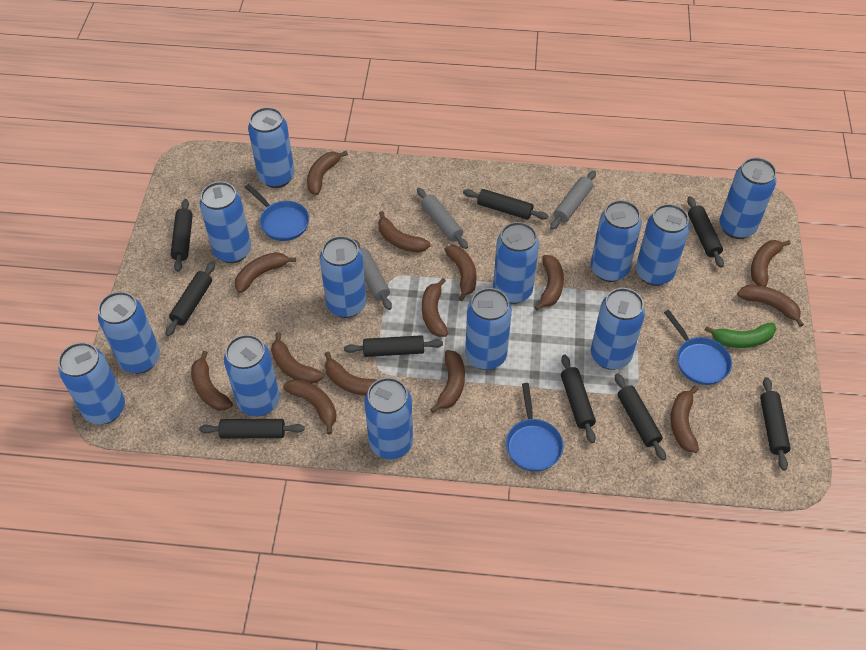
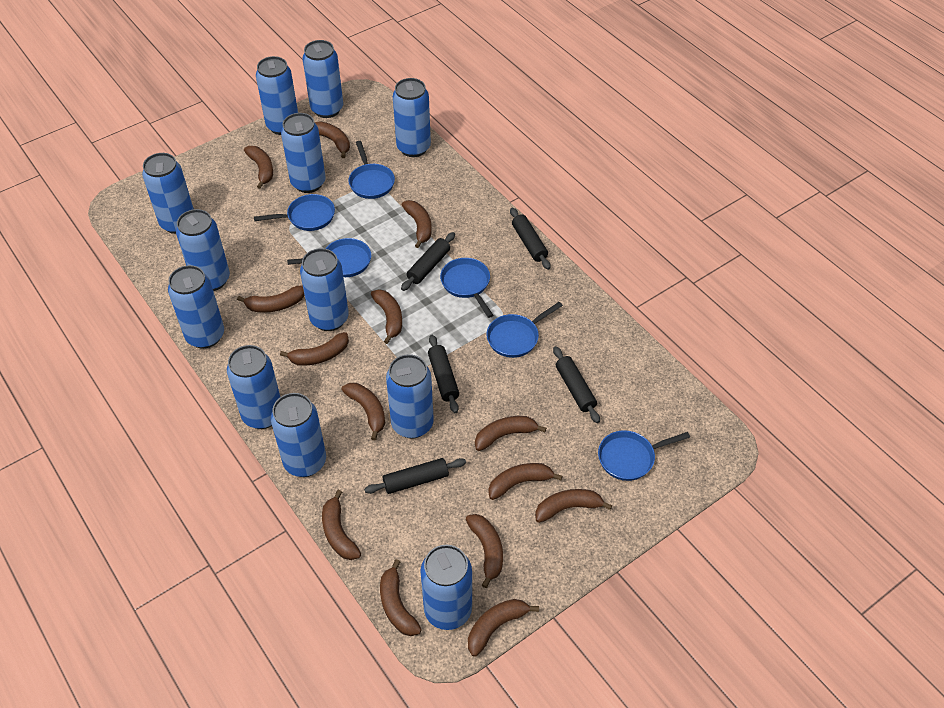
black rolling pin: 9 -> 5
blue can: 13 -> 12
blue pan: 3 -> 6
green banana: 1 -> 0
grey rolling pin: 3 -> 0

